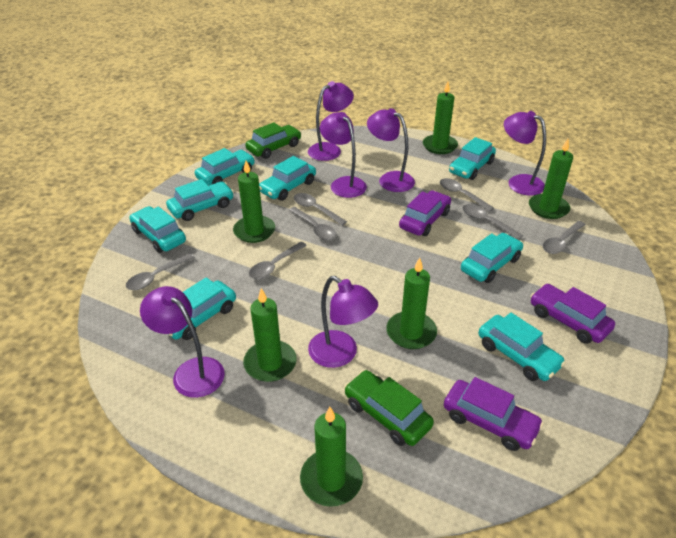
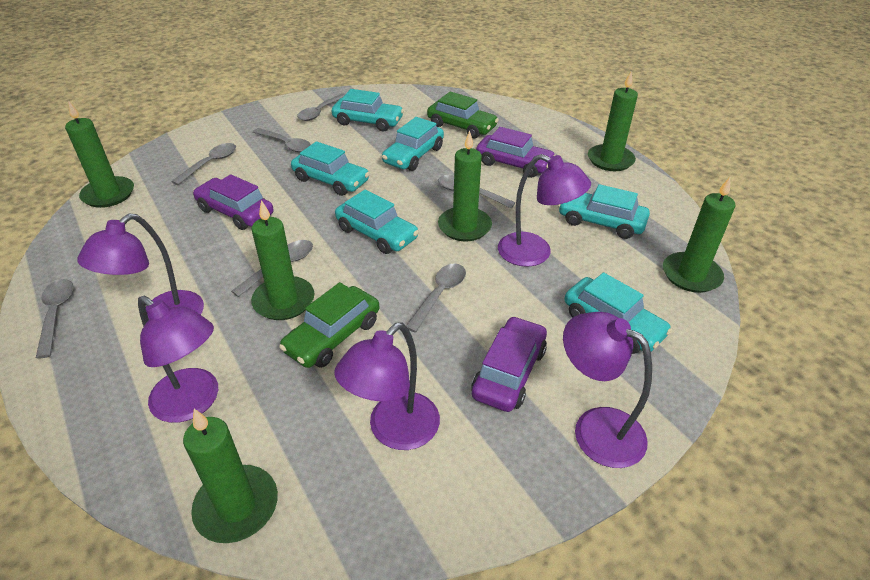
purple lamp: 6 -> 5
turquoise car: 8 -> 6

